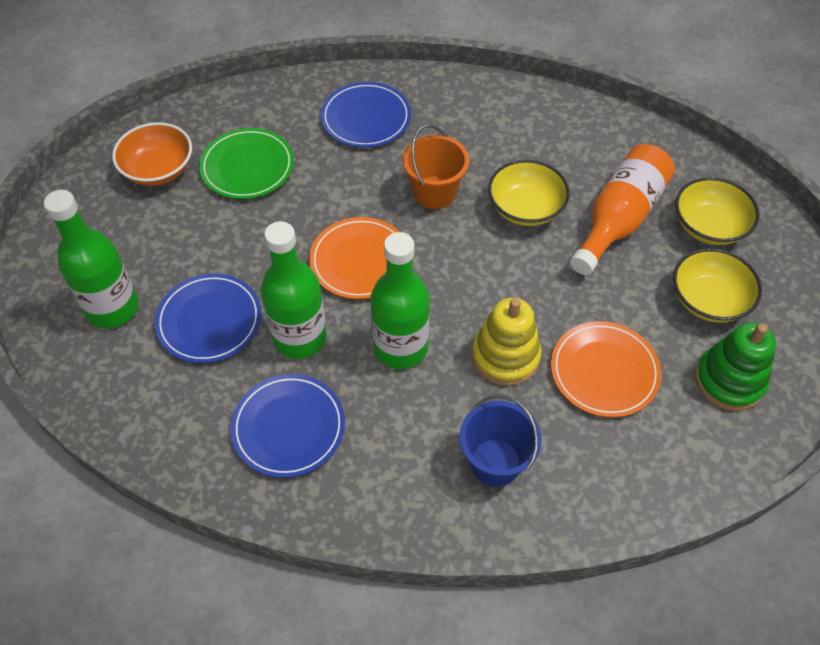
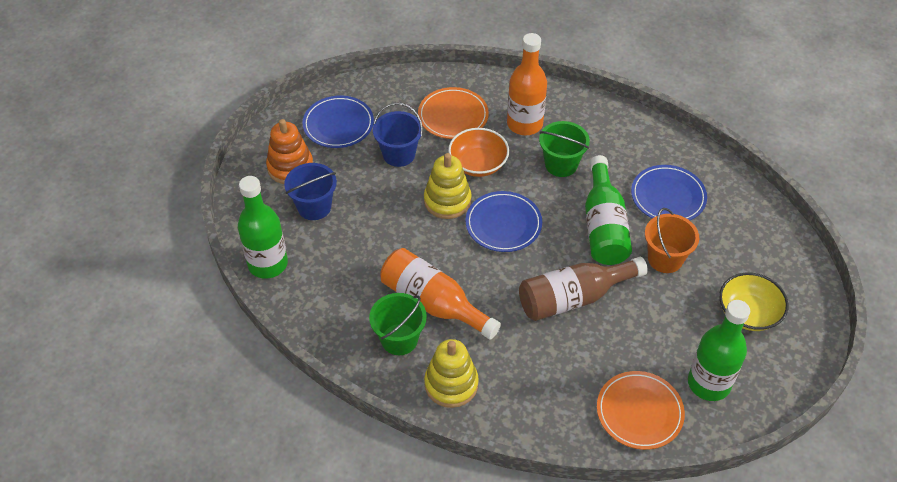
blue bucket: 1 -> 2
brown bottle: 0 -> 1
green bucket: 0 -> 2
green plate: 1 -> 0
green stacking toy: 1 -> 0
orange bottle: 1 -> 2
orange stacking toy: 0 -> 1
yellow bowl: 3 -> 1
yellow stacking toy: 1 -> 2

